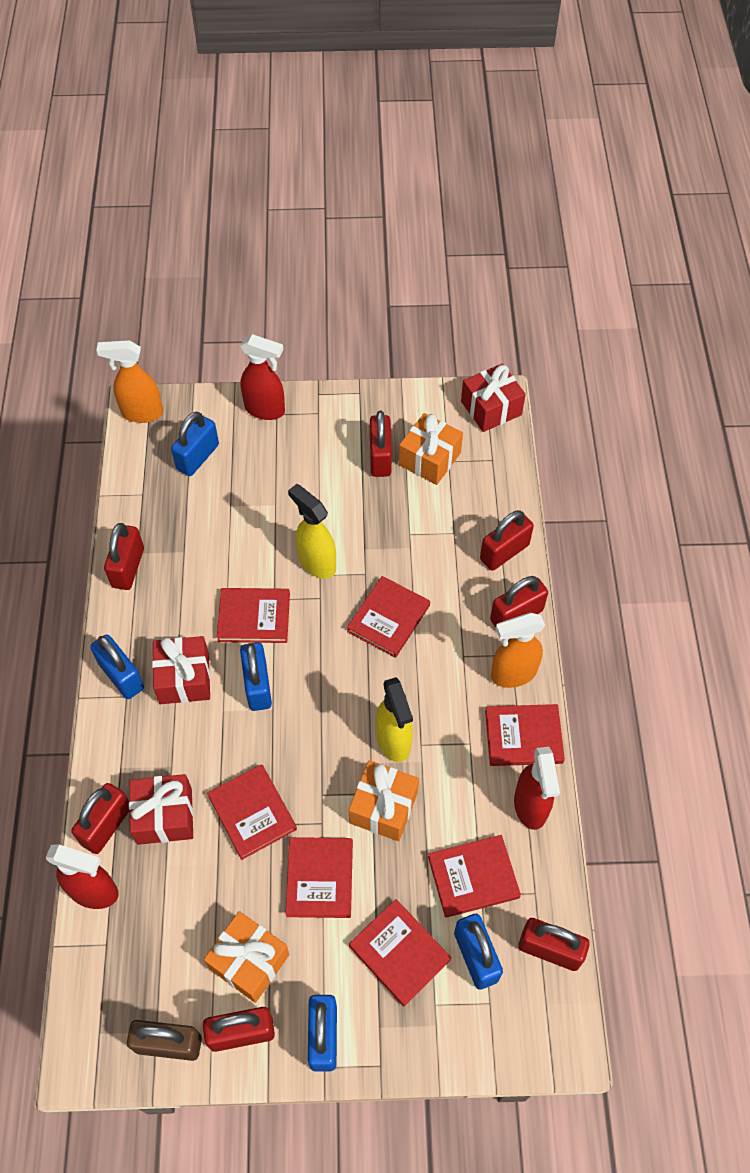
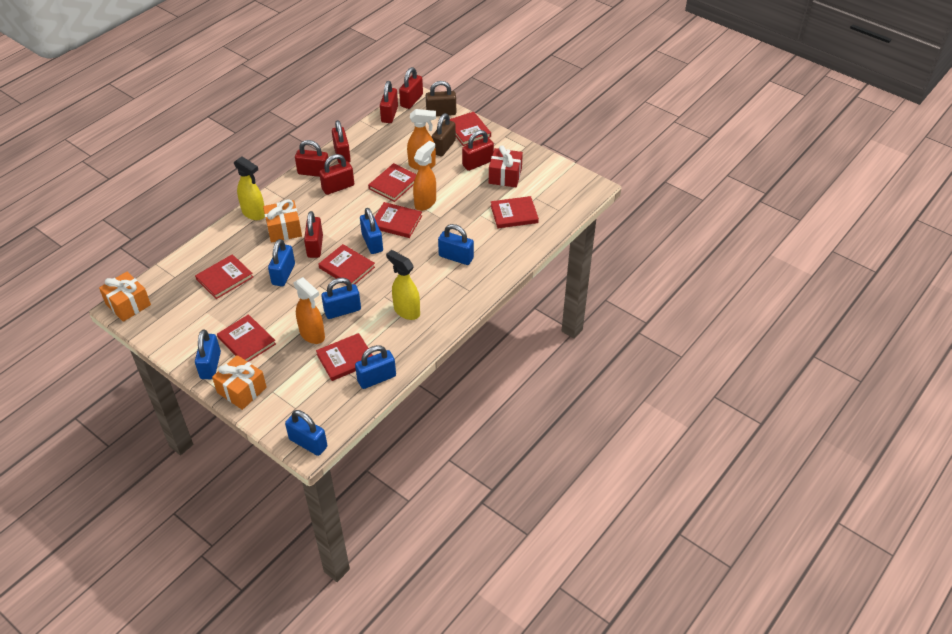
blue padlock: 5 -> 7
brown padlock: 1 -> 2
orange spray bottle: 2 -> 3
red book: 7 -> 8
red gift: 3 -> 1
red spray bottle: 3 -> 0

